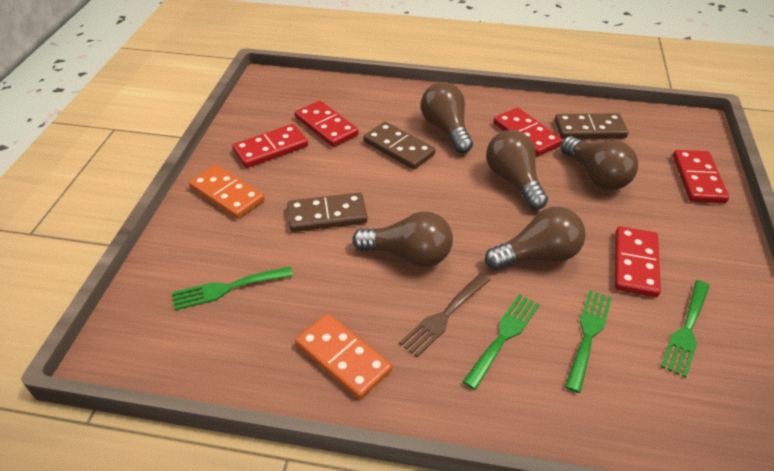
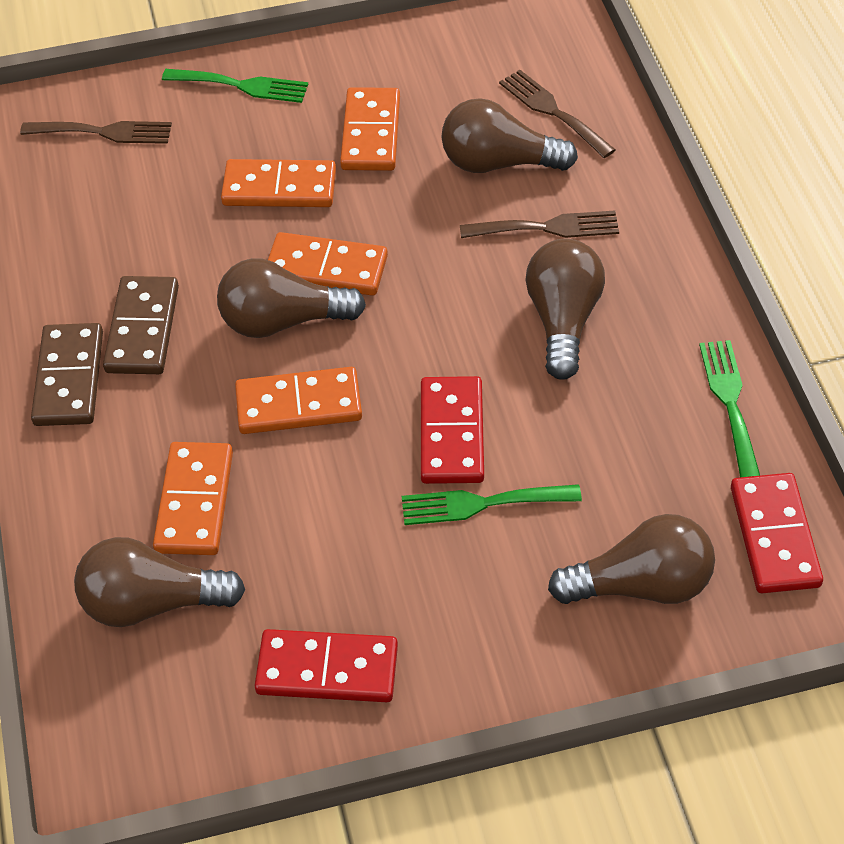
brown domino: 3 -> 2
brown fork: 1 -> 3
green fork: 4 -> 3
orange domino: 2 -> 5
red domino: 5 -> 3

